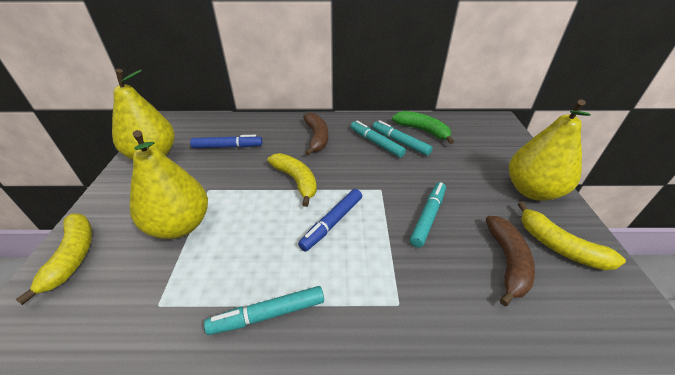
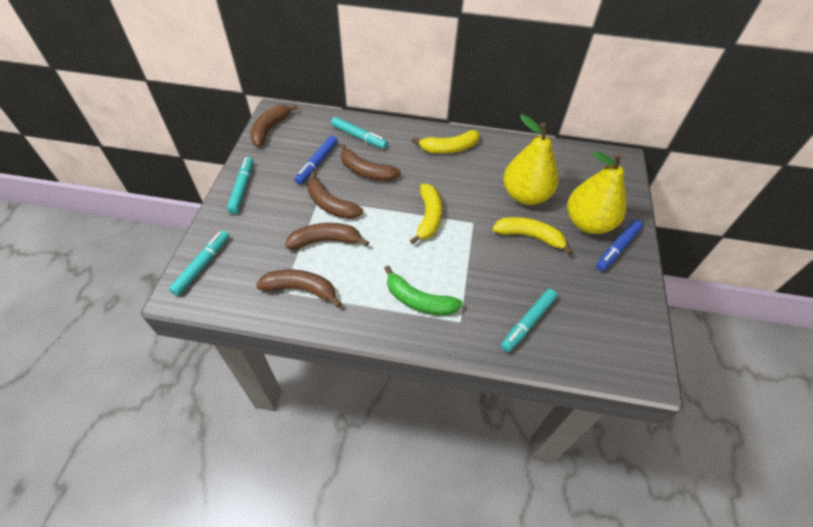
brown banana: 2 -> 5
yellow pear: 3 -> 2

